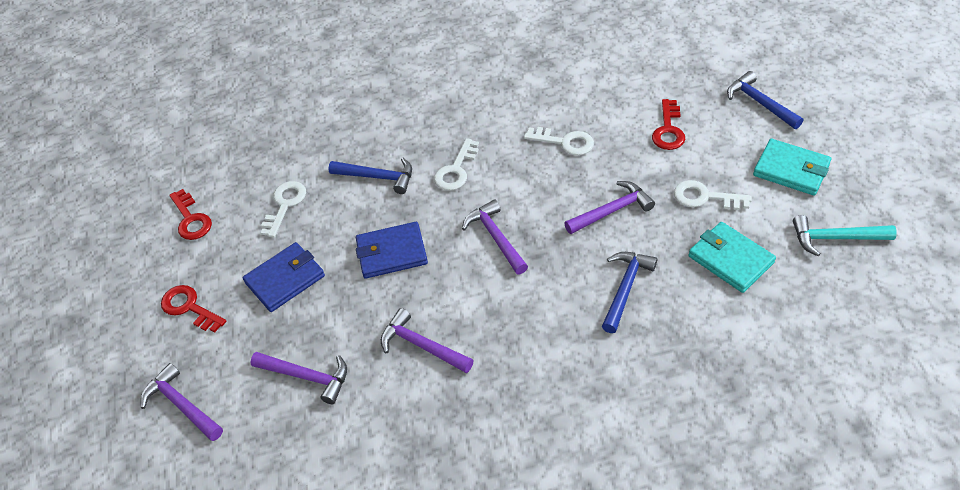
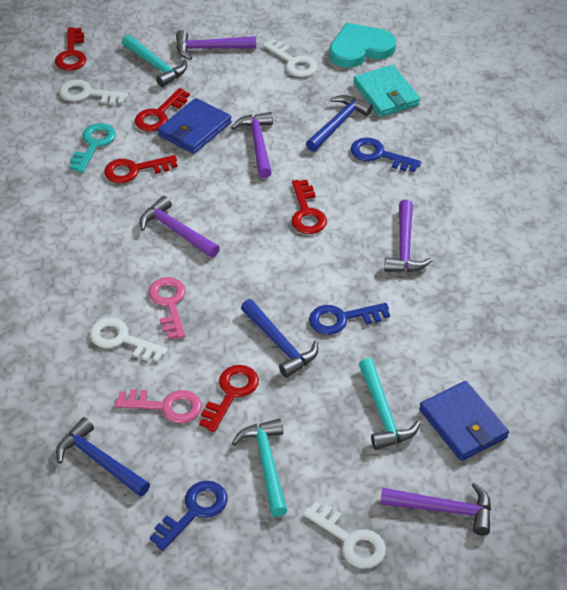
blue key: 0 -> 3
pink key: 0 -> 2
red key: 3 -> 5
turquoise hammer: 1 -> 3
turquoise heart: 0 -> 1
turquoise key: 0 -> 1
turquoise wallet: 2 -> 1

